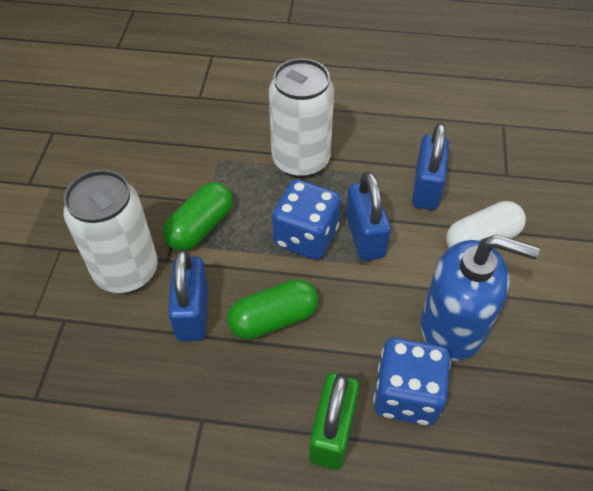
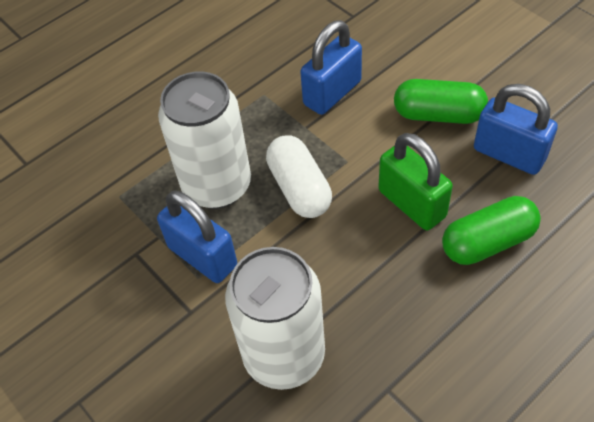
blue dice: 2 -> 0
blue soap dispenser: 1 -> 0

